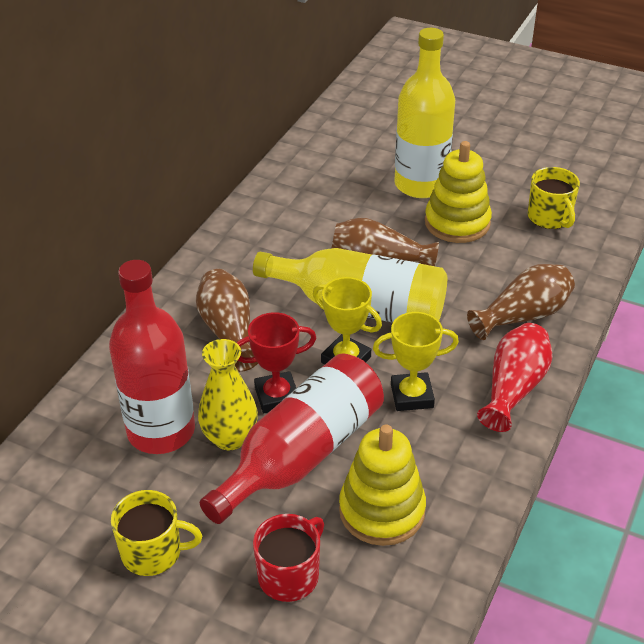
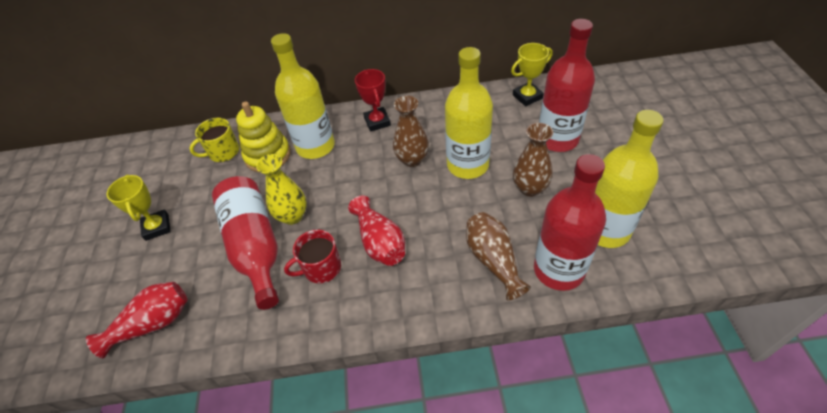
red bottle: 2 -> 3
red vase: 1 -> 2
yellow bottle: 2 -> 3
yellow mug: 2 -> 1
yellow stacking toy: 2 -> 1

